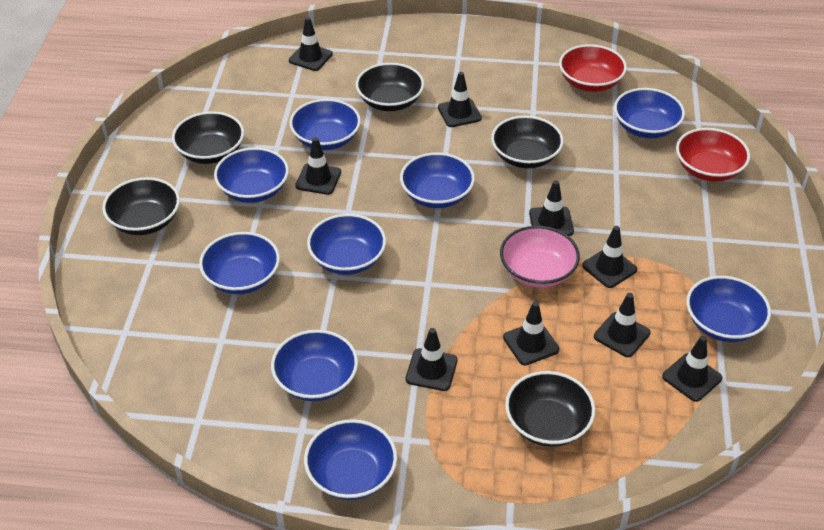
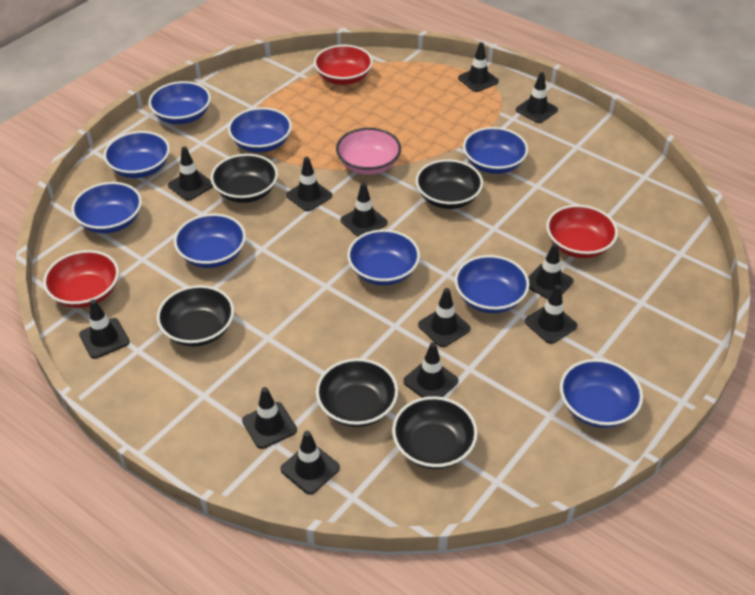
black traffic cone: 9 -> 12
red bowl: 2 -> 3

